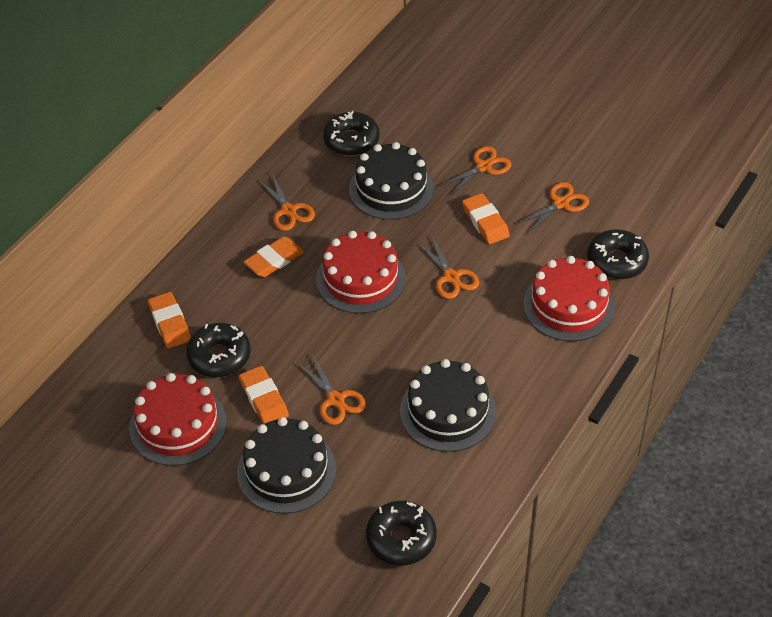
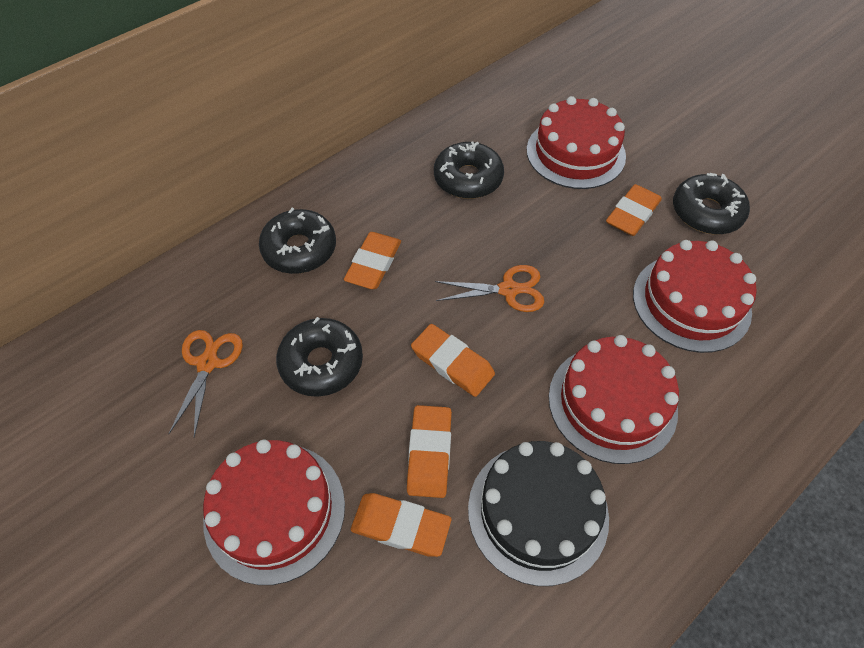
black cake: 3 -> 1
orange eraser: 4 -> 5
orange scissors: 5 -> 2
red cake: 3 -> 4

